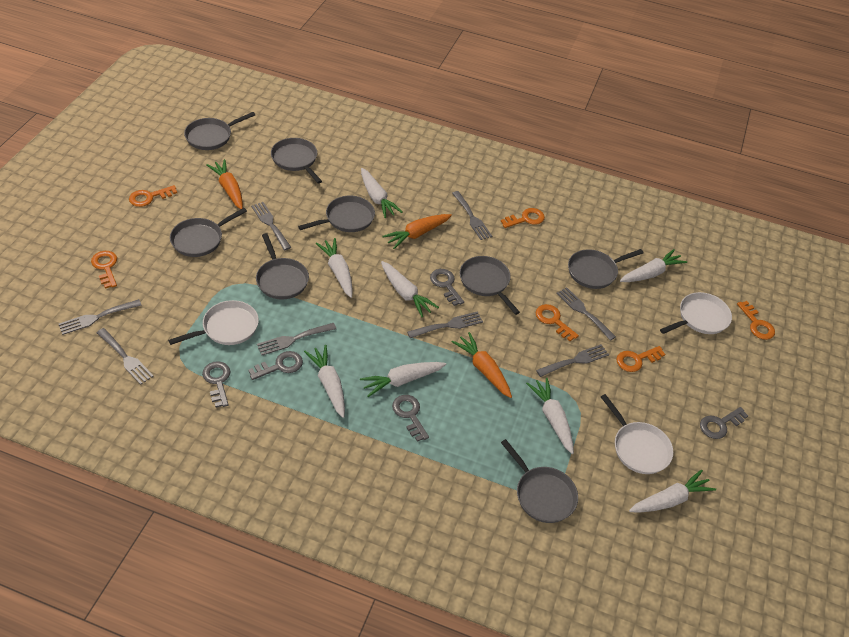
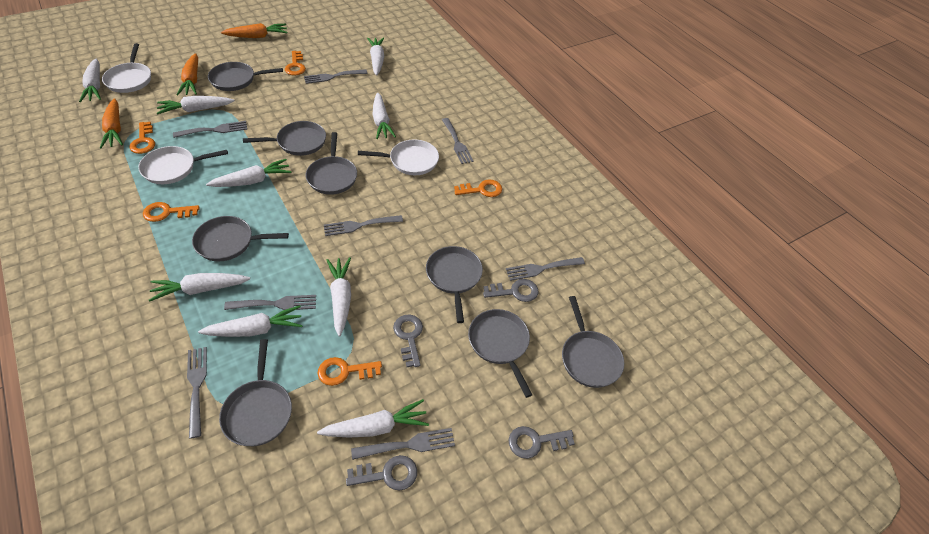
grey key: 5 -> 4
orange key: 6 -> 5
white carrot: 8 -> 9

